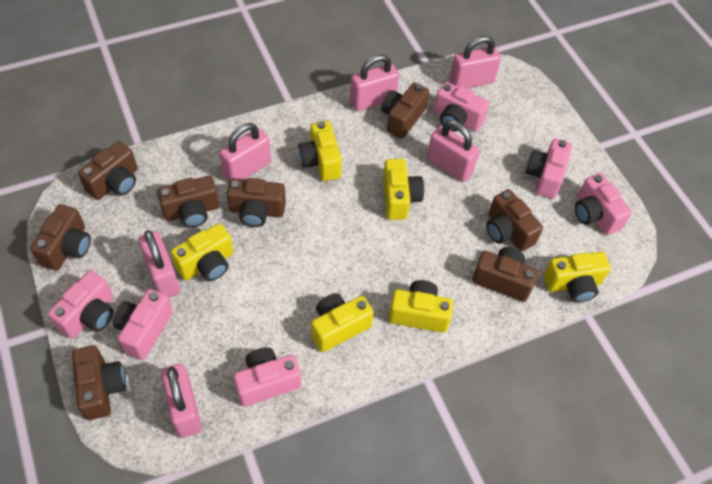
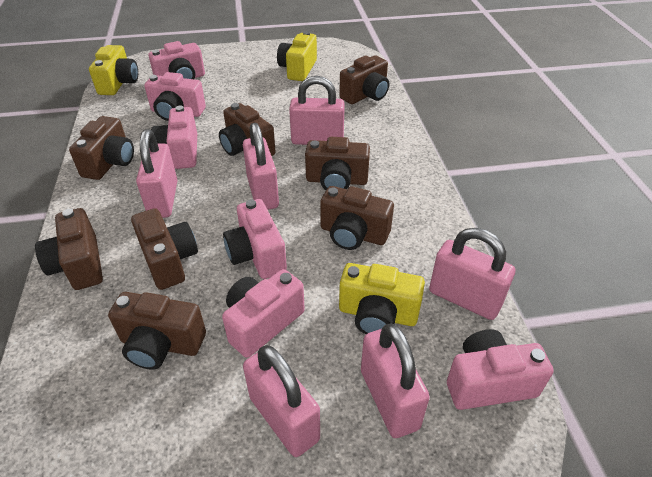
yellow camera: 6 -> 3

